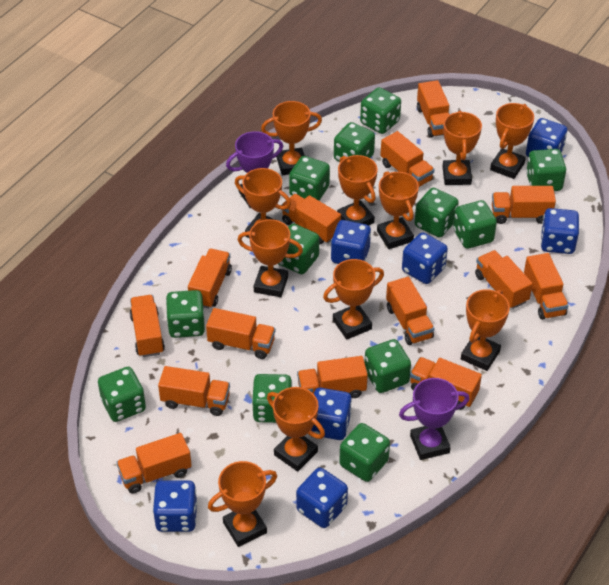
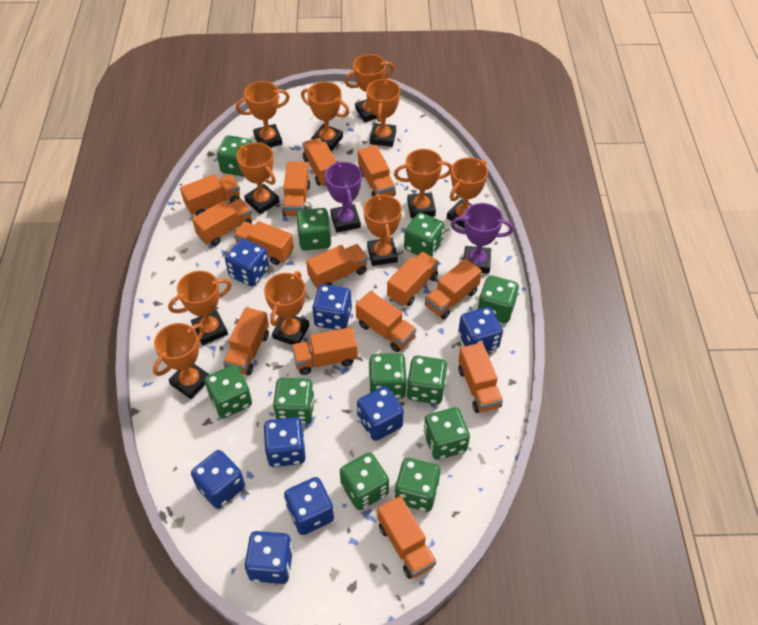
blue dice: 7 -> 8
green dice: 12 -> 11

